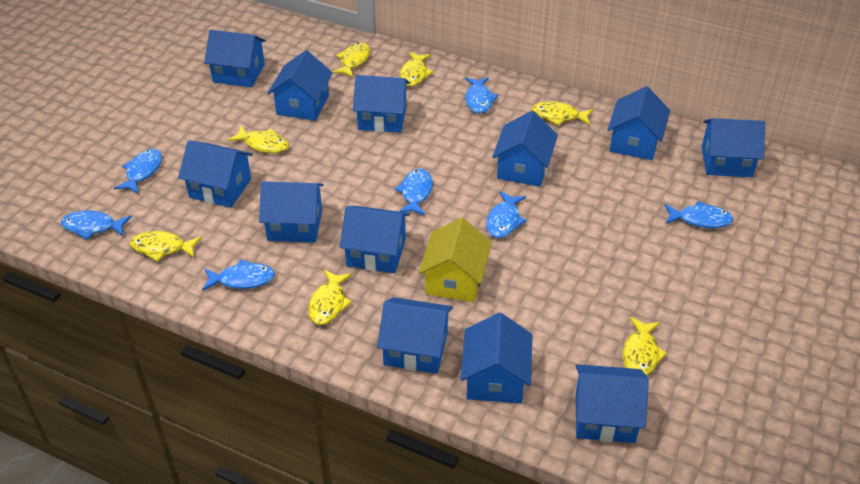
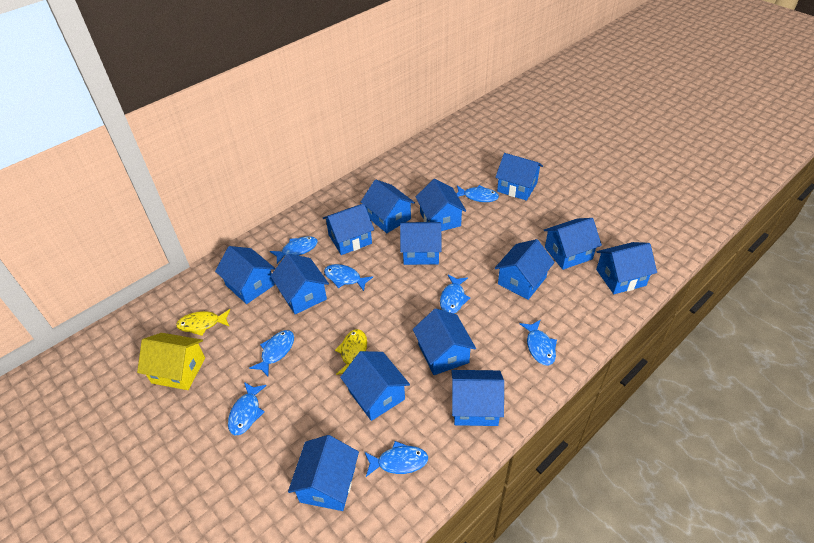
blue fish: 7 -> 8
blue house: 12 -> 14
yellow fish: 7 -> 2

